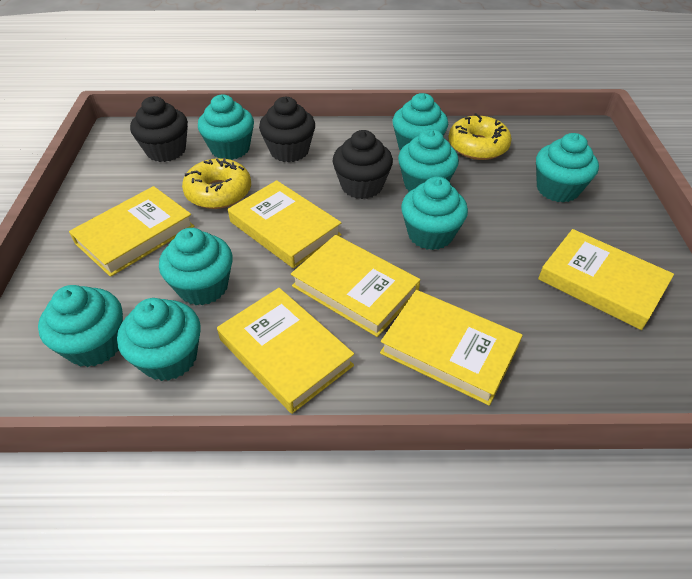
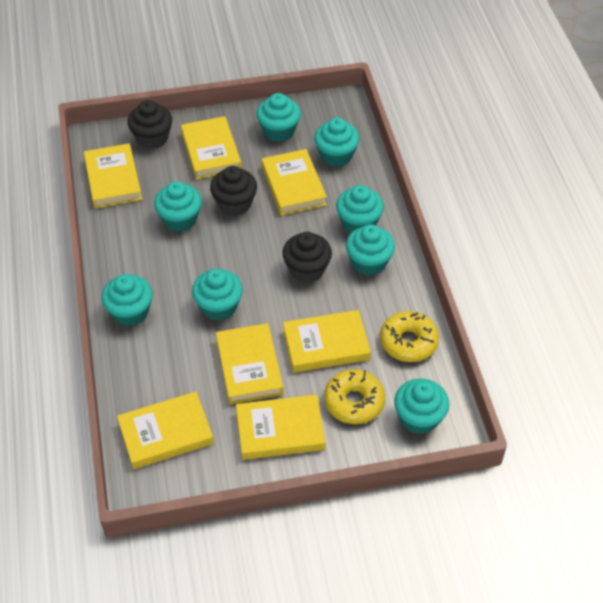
yellow book: 6 -> 7

